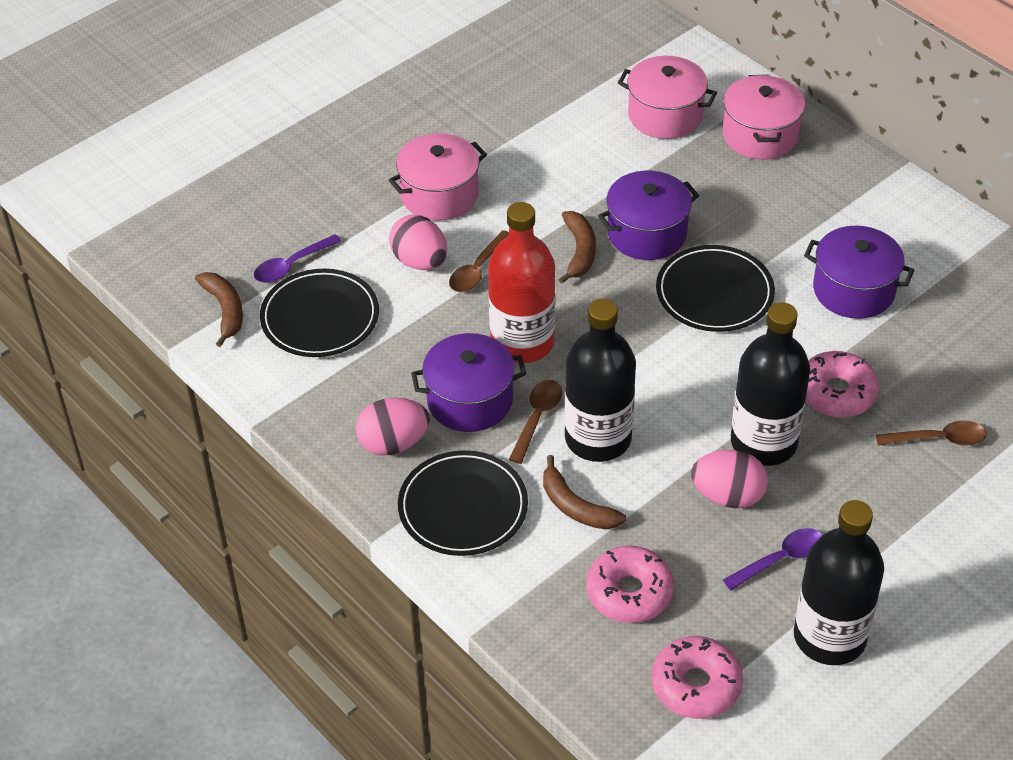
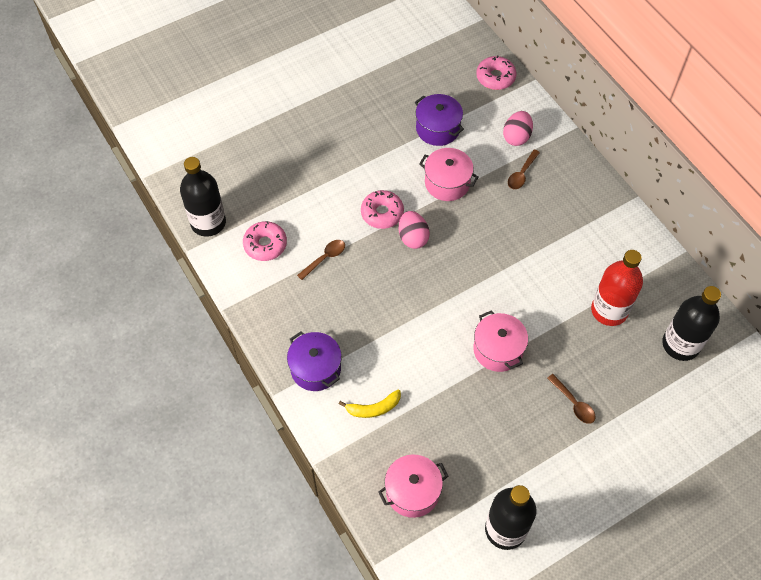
black plate: 3 -> 0
brown banana: 3 -> 0
pink egg: 3 -> 2
purple pot: 3 -> 2
purple spoon: 2 -> 0
yellow banana: 0 -> 1

